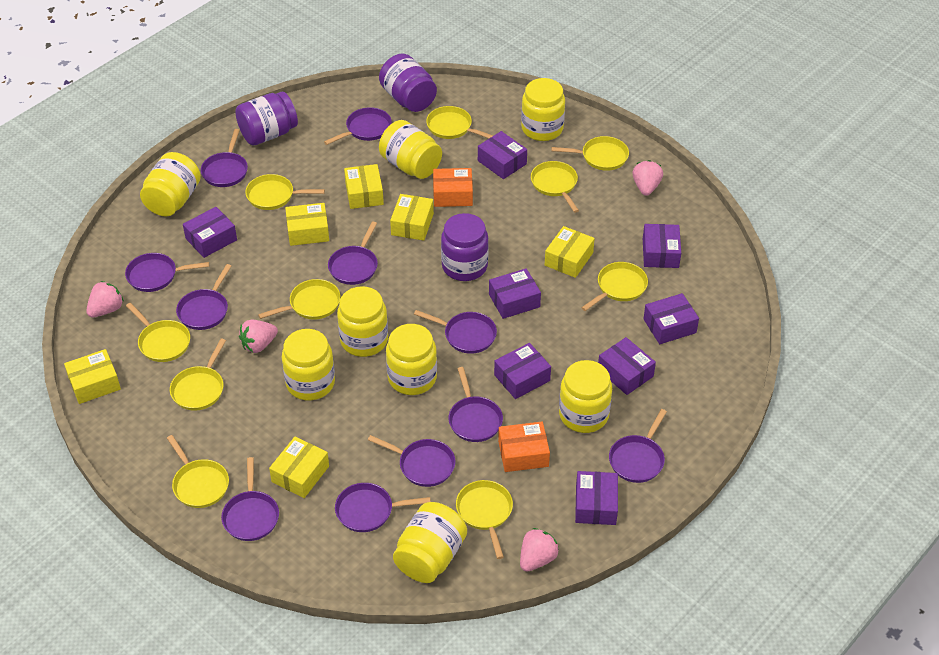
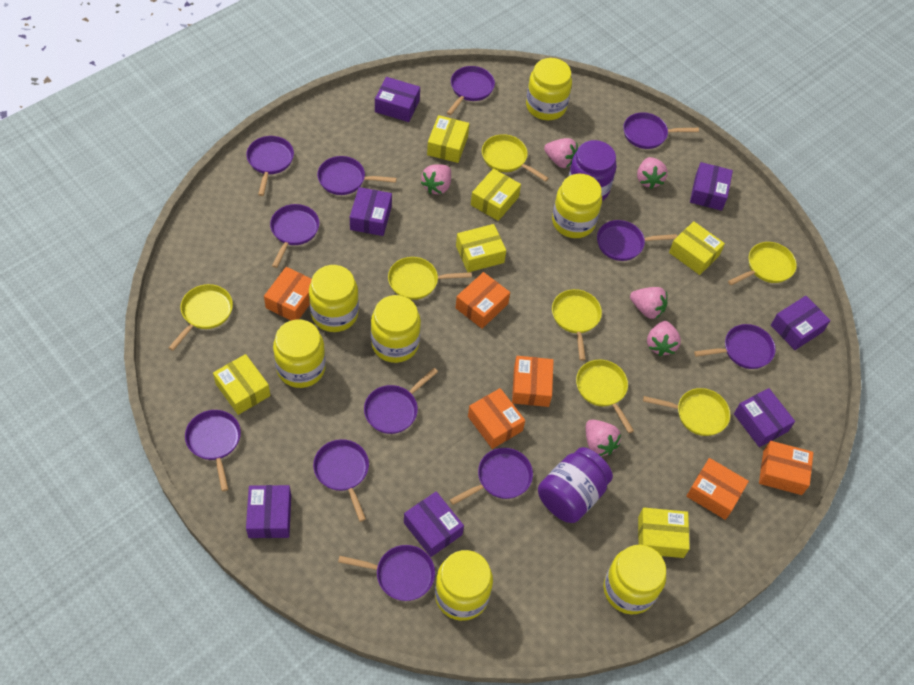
orange box: 2 -> 6
pink strawberry: 4 -> 6
purple box: 8 -> 7
purple jar: 3 -> 2
purple pan: 11 -> 12
yellow jar: 8 -> 7
yellow pan: 10 -> 7

